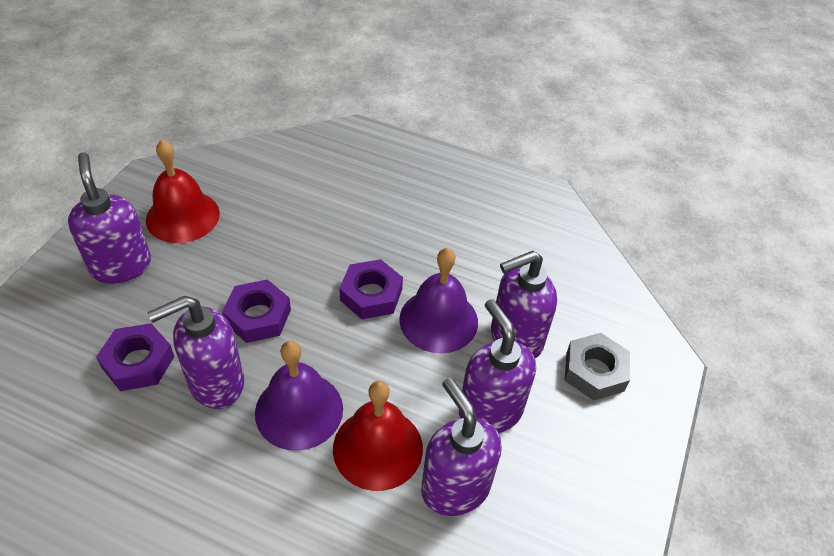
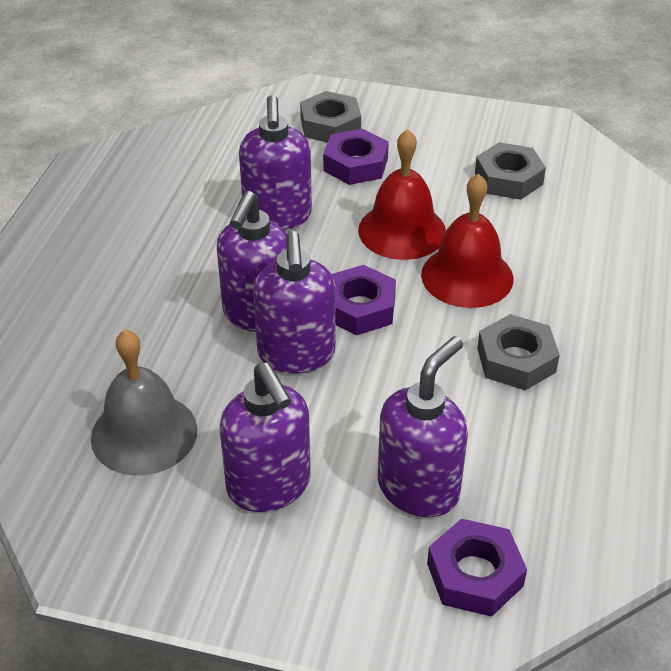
grey bell: 0 -> 1
grey nut: 1 -> 3
purple bell: 2 -> 0

